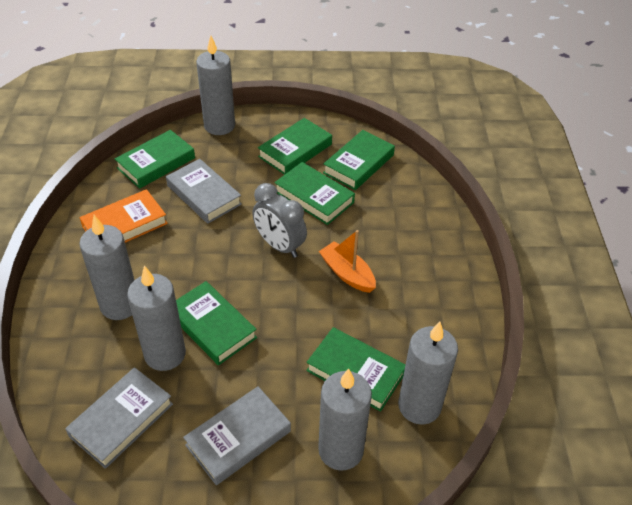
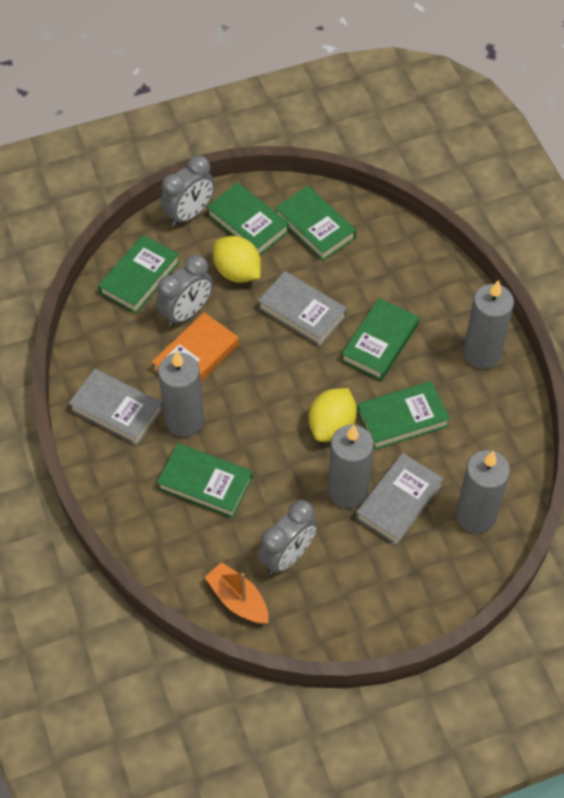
grey candle: 5 -> 4
grey clock: 1 -> 3
yellow lemon: 0 -> 2

